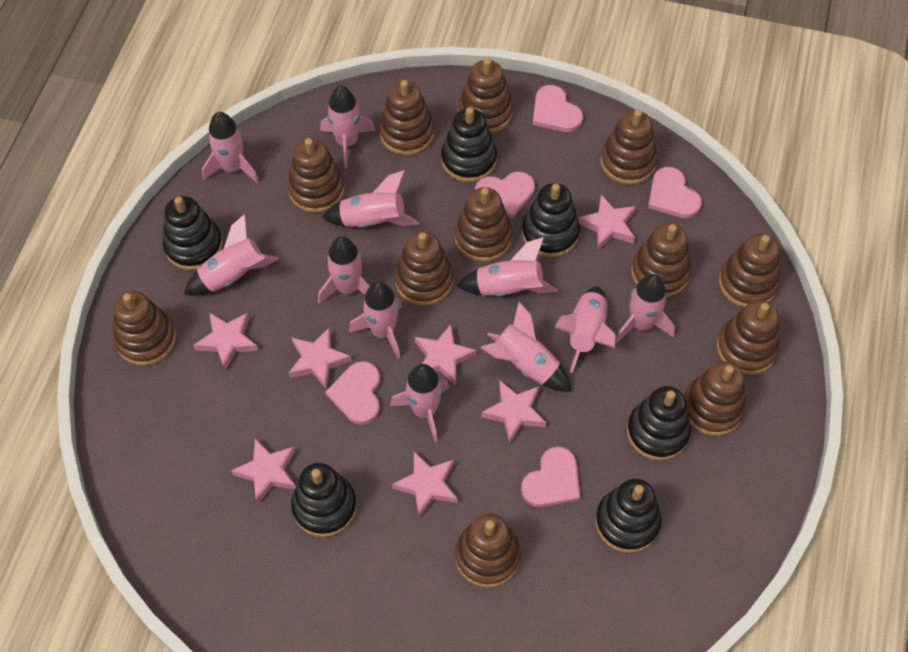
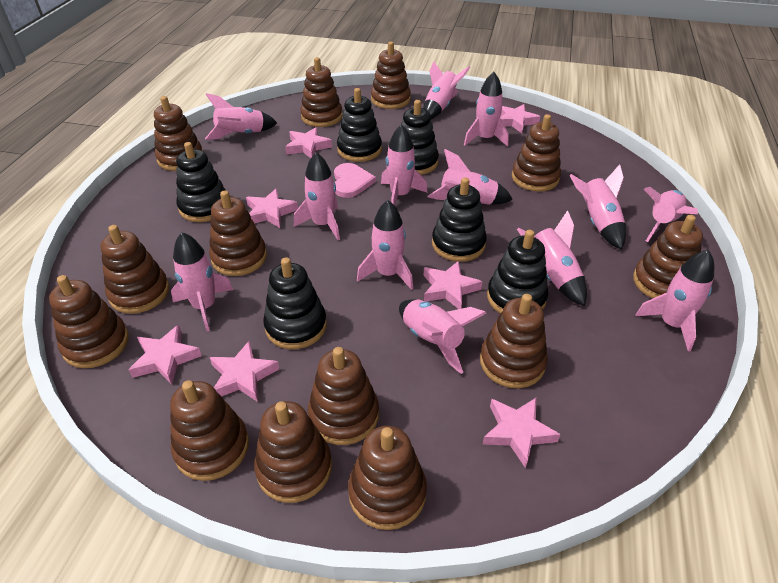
brown stacking toy: 12 -> 13
pink heart: 5 -> 1
pink rocket: 11 -> 13

